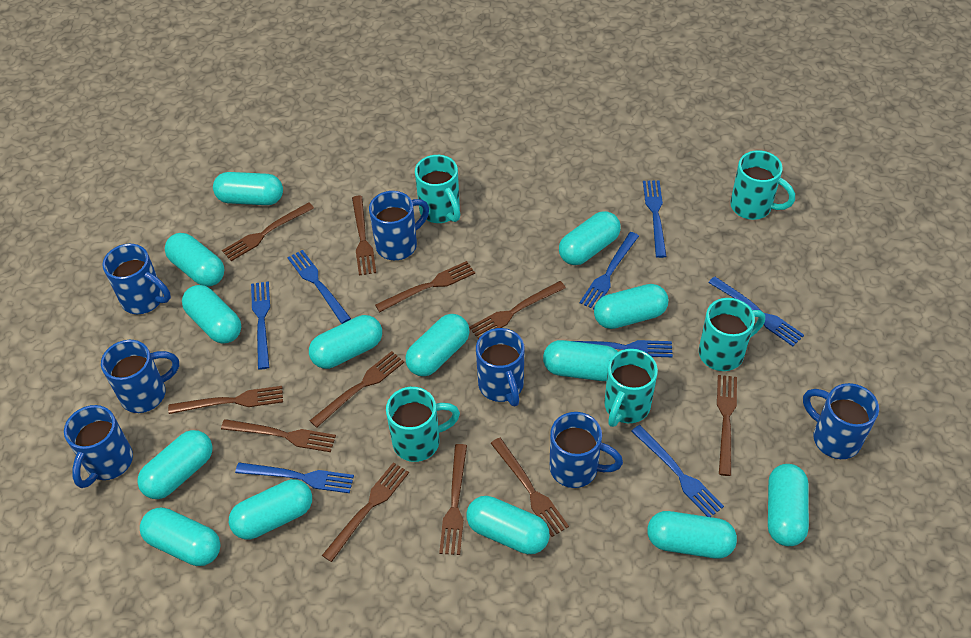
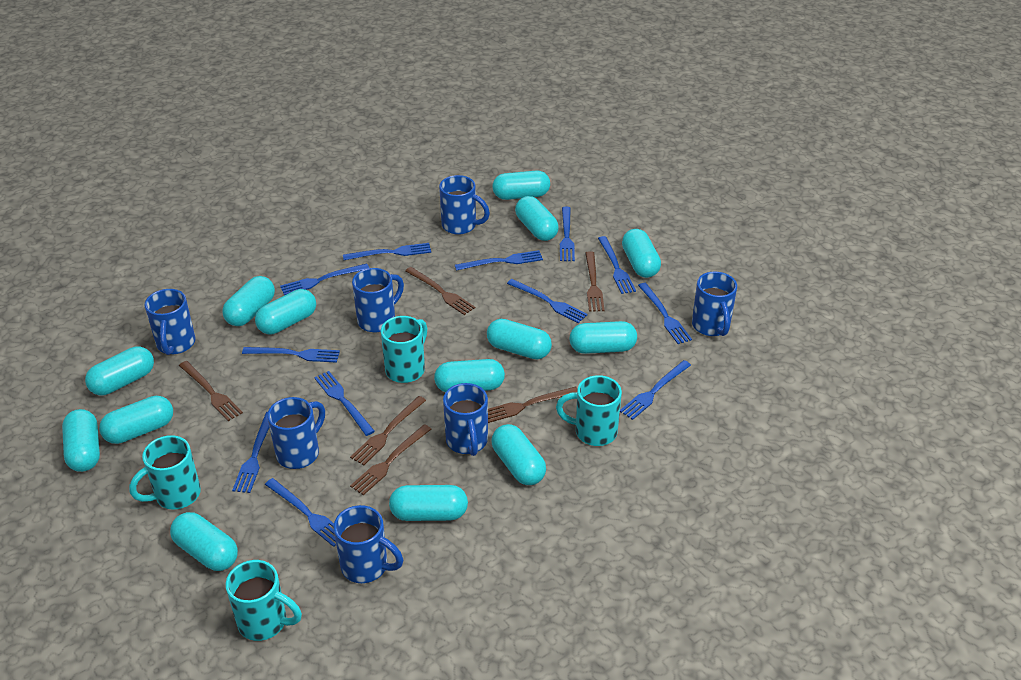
blue fork: 8 -> 12
brown fork: 11 -> 6
turquoise mug: 5 -> 4

